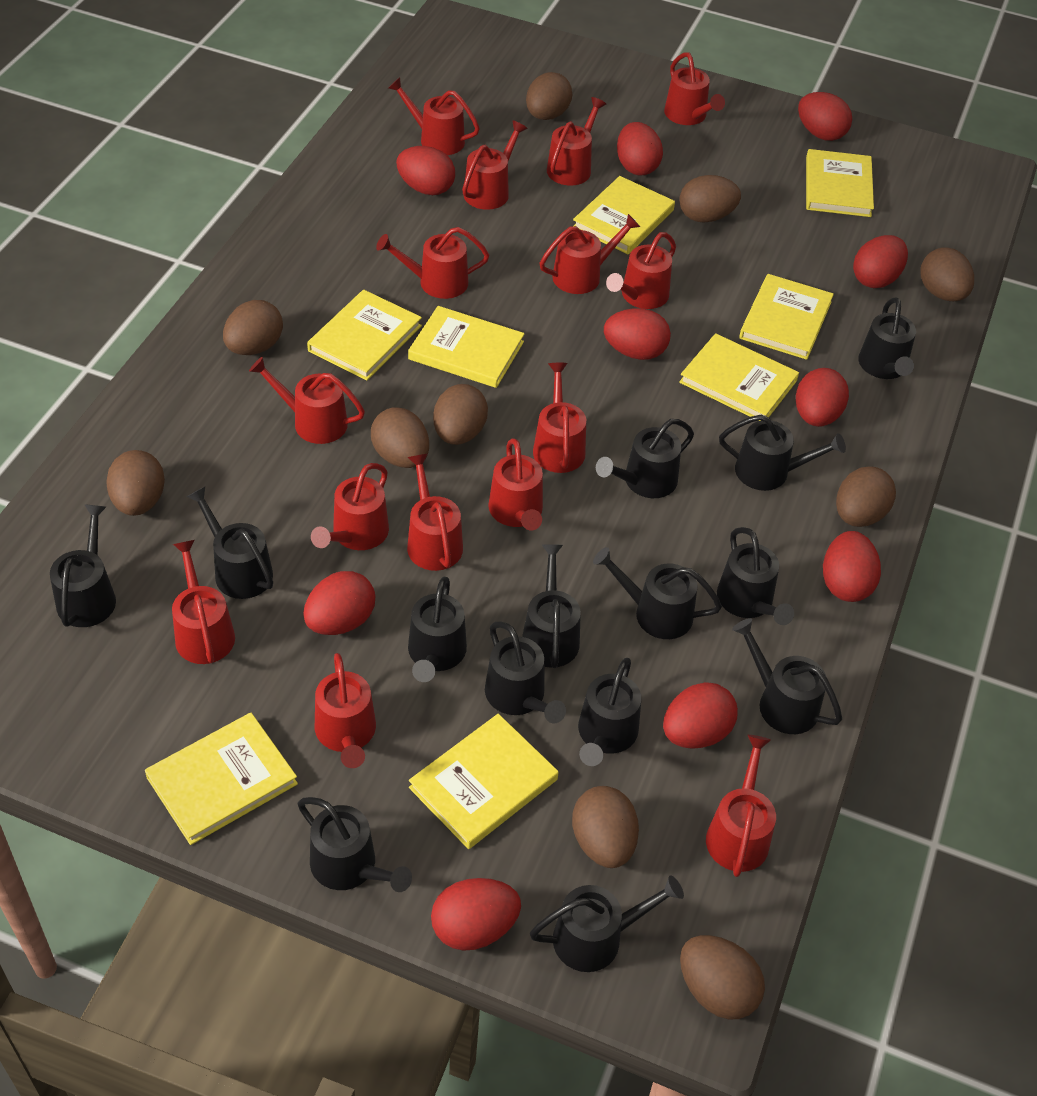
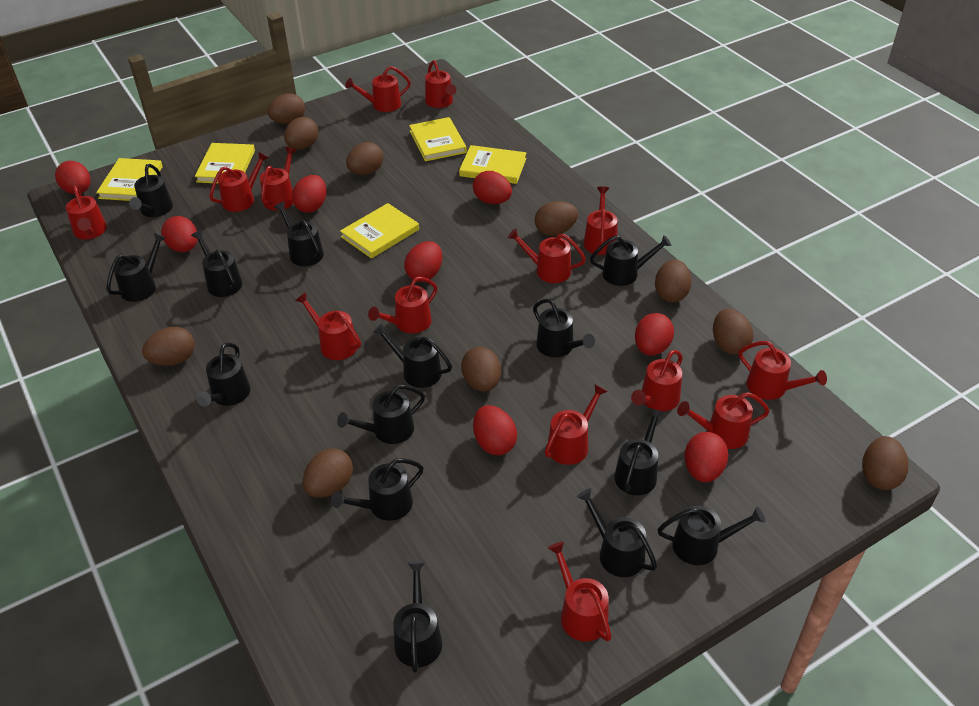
red egg: 10 -> 8
red watering can: 15 -> 14
yellow book: 8 -> 5

